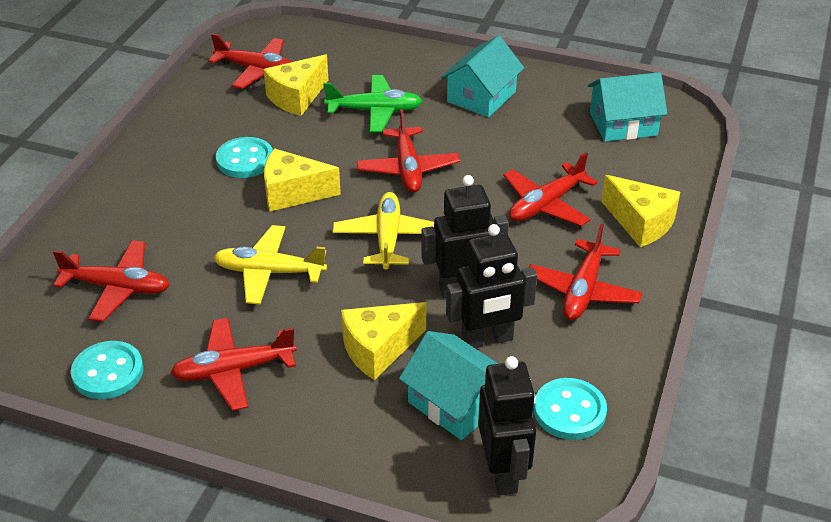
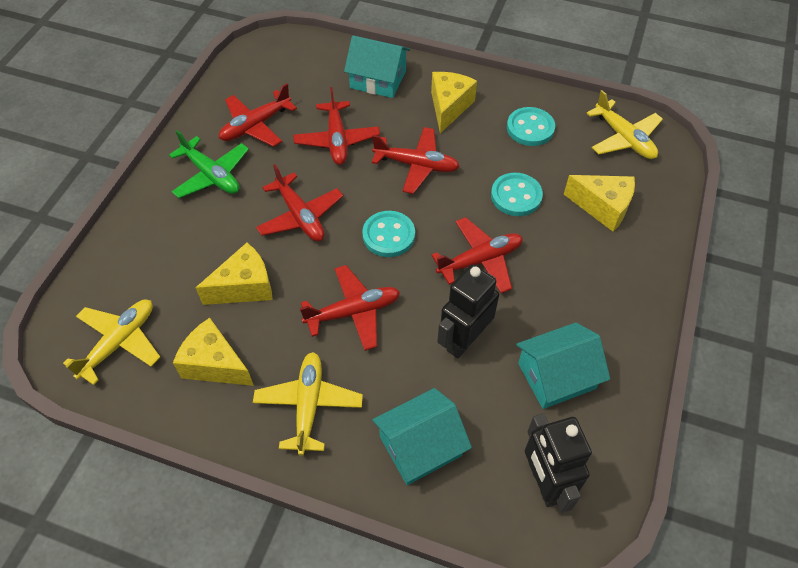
black robot: 3 -> 2
yellow plane: 2 -> 3

